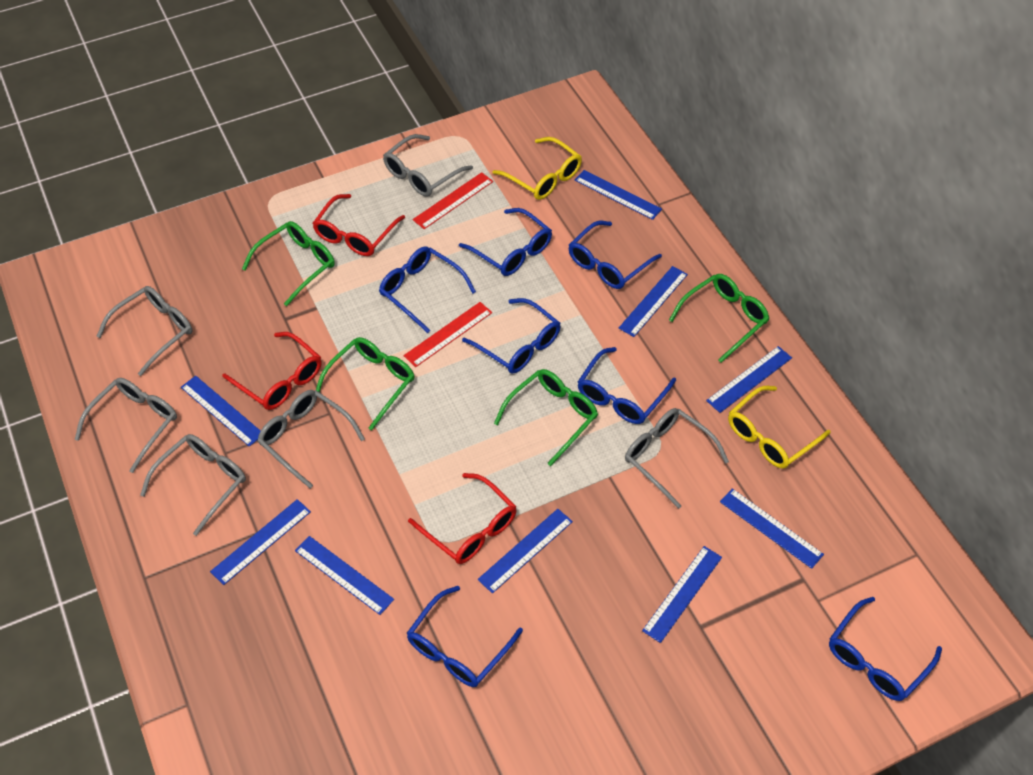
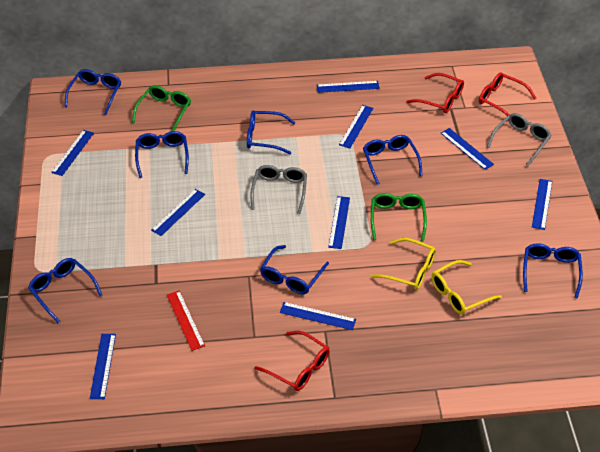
green glasses: 4 -> 2
grey glasses: 6 -> 2
red ruler: 2 -> 1

